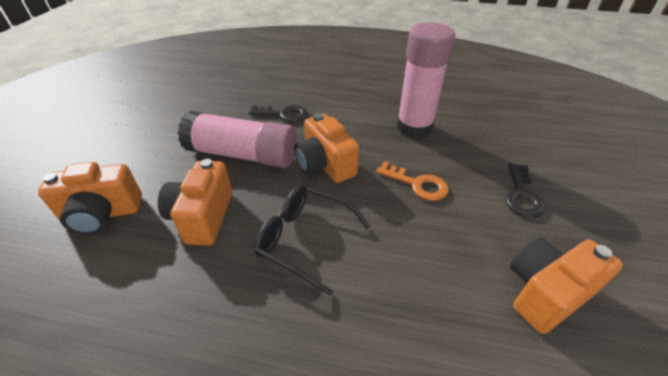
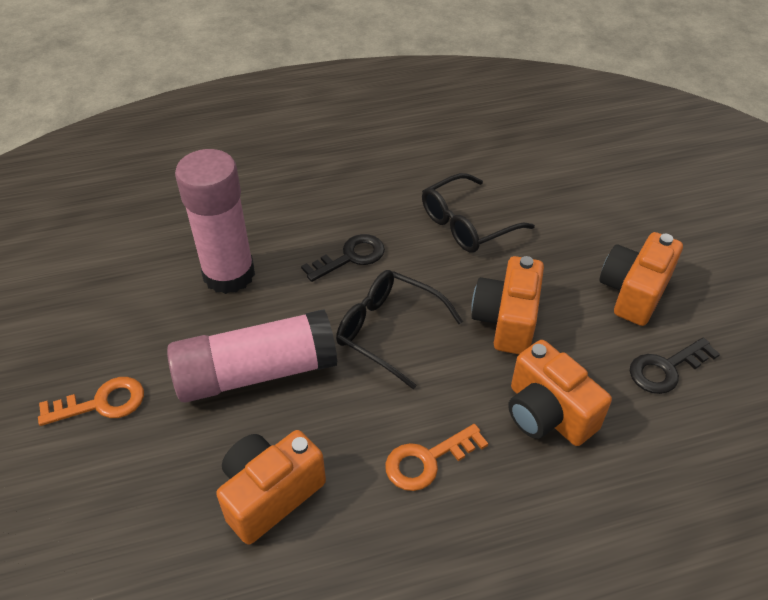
black glasses: 1 -> 2
orange key: 1 -> 2

